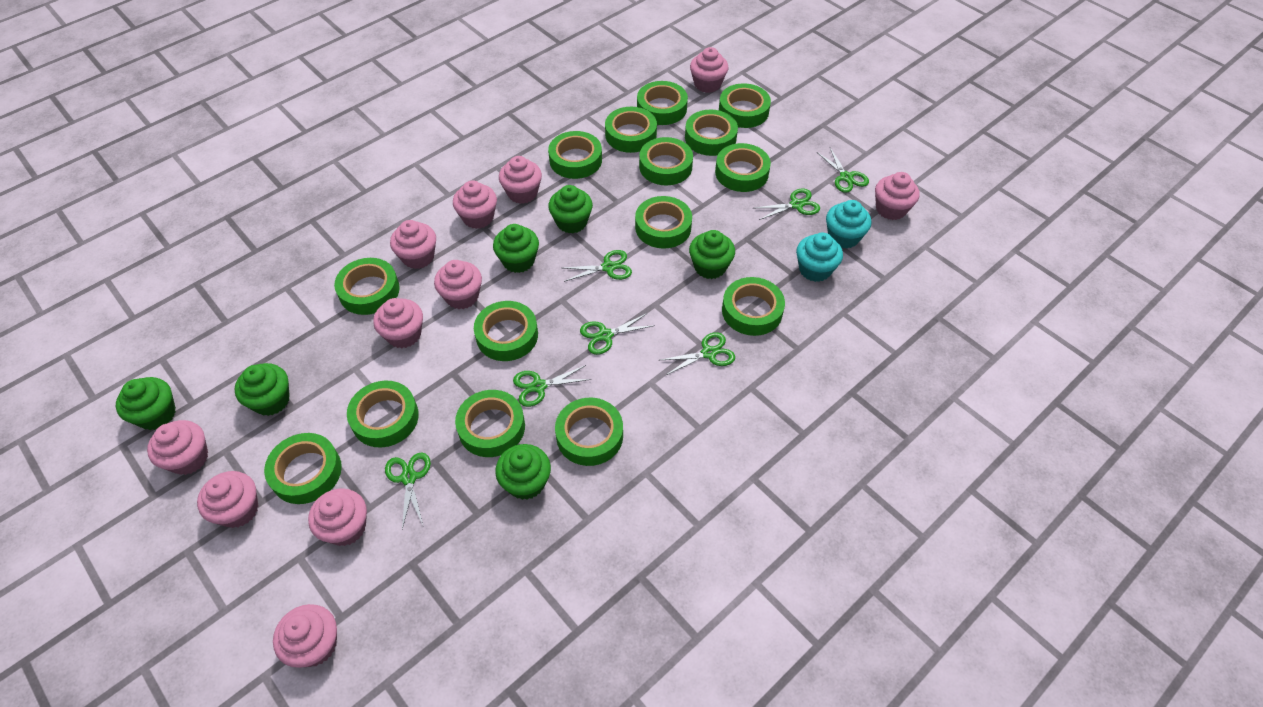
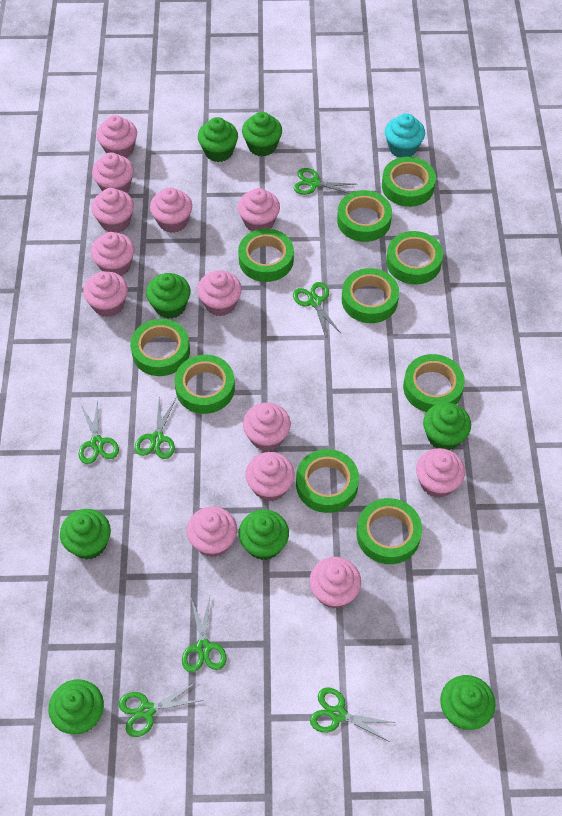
green cupcake: 6 -> 8
green tape: 15 -> 10
pink cupcake: 11 -> 13
turquoise cupcake: 2 -> 1

